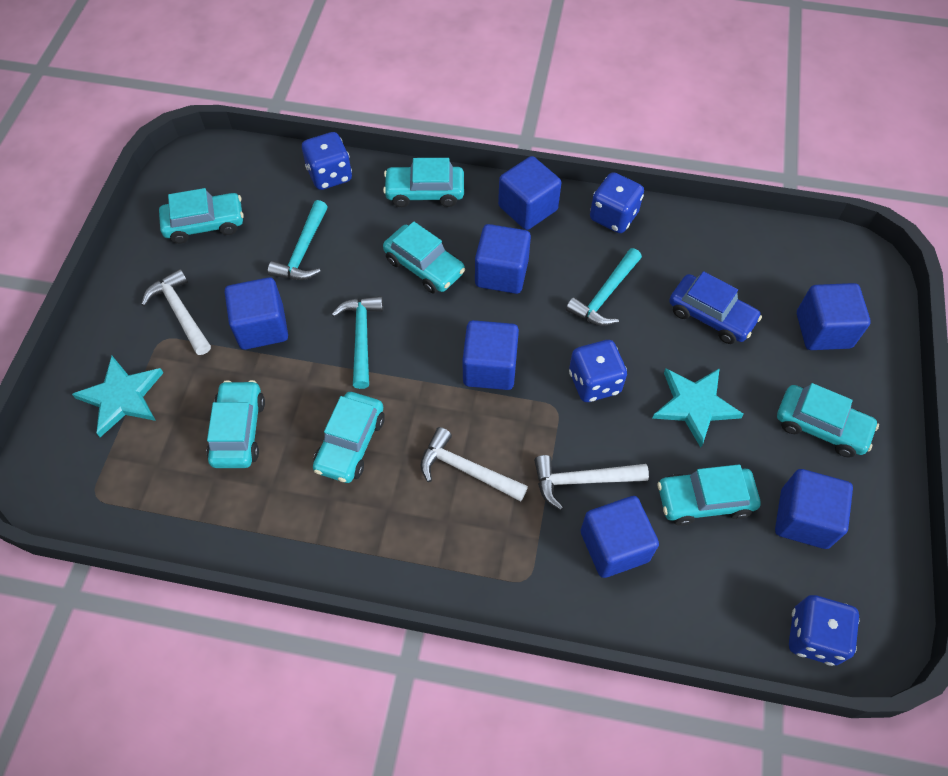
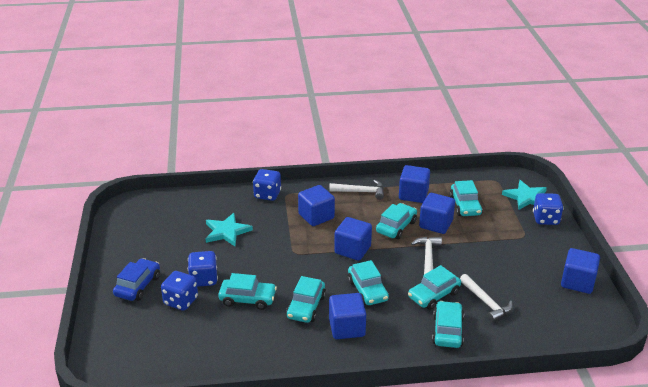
blue cube: 7 -> 6
turquoise hammer: 3 -> 0

